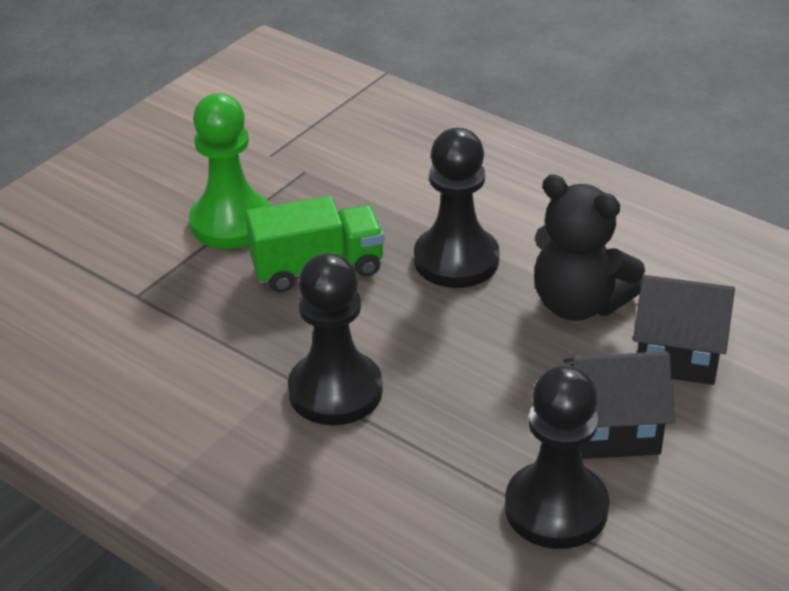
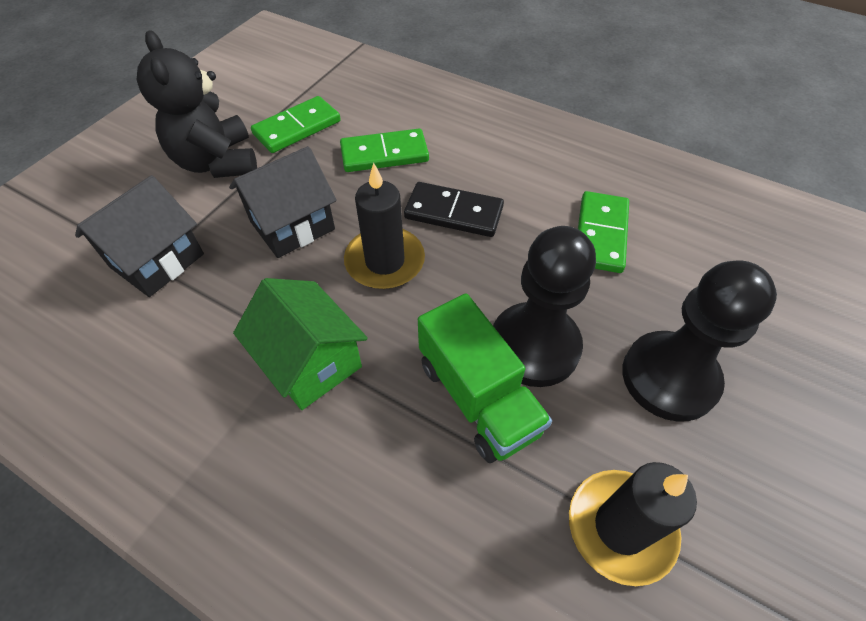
black candle: 0 -> 2
black domino: 0 -> 1
black pawn: 3 -> 2
green domino: 0 -> 3
green house: 0 -> 1
green pawn: 1 -> 0

